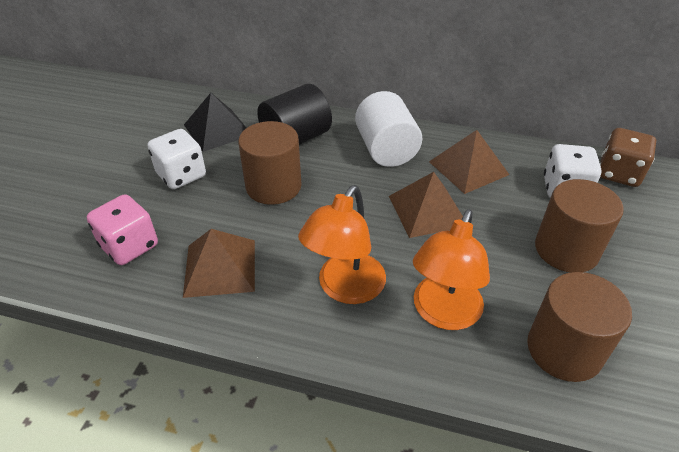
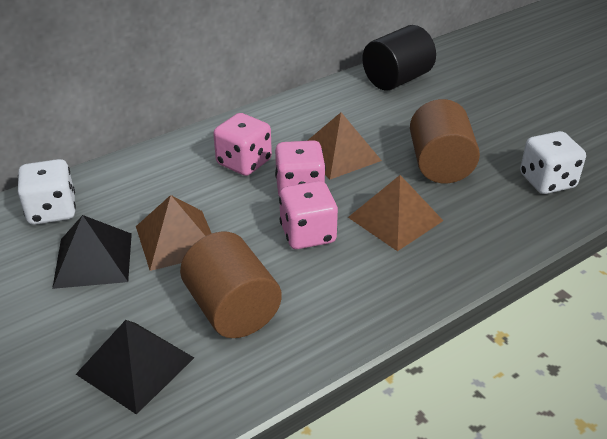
black pyramid: 1 -> 2
brown cylinder: 3 -> 2
brown dice: 1 -> 0
orange lamp: 2 -> 0
pink dice: 1 -> 3
white cylinder: 1 -> 0

